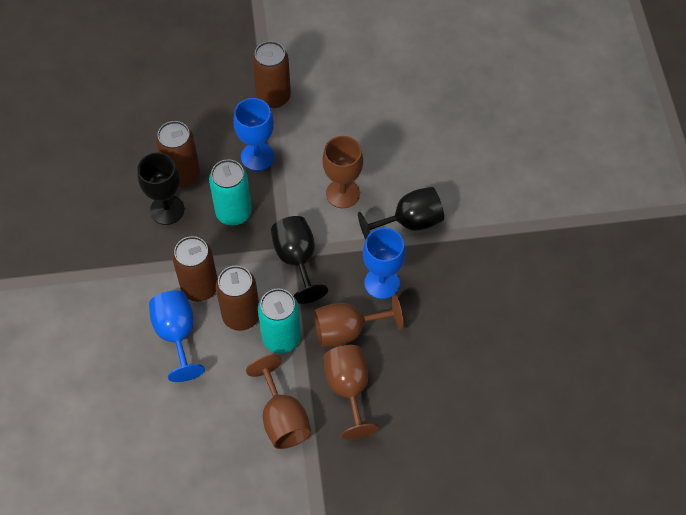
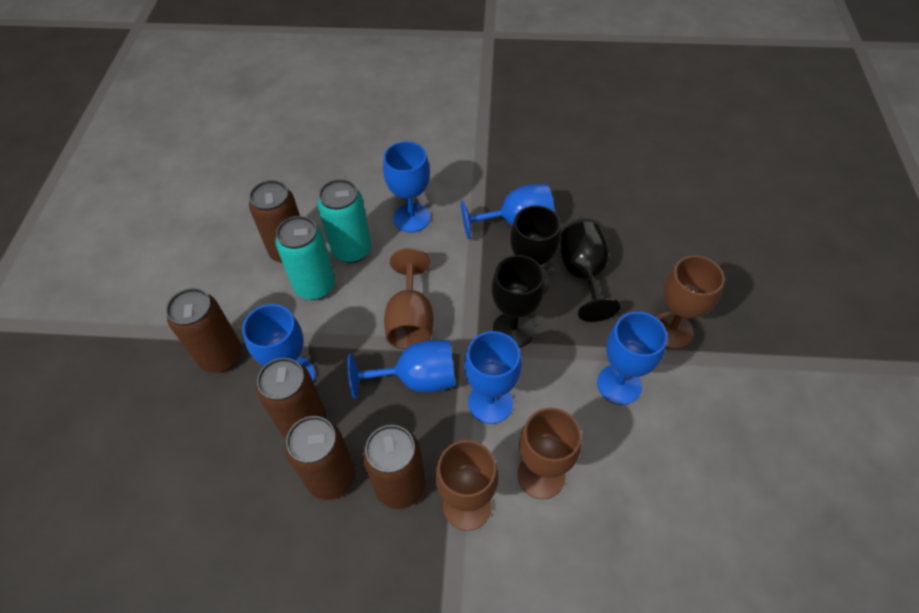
blue goblet: 3 -> 6
brown can: 4 -> 5

